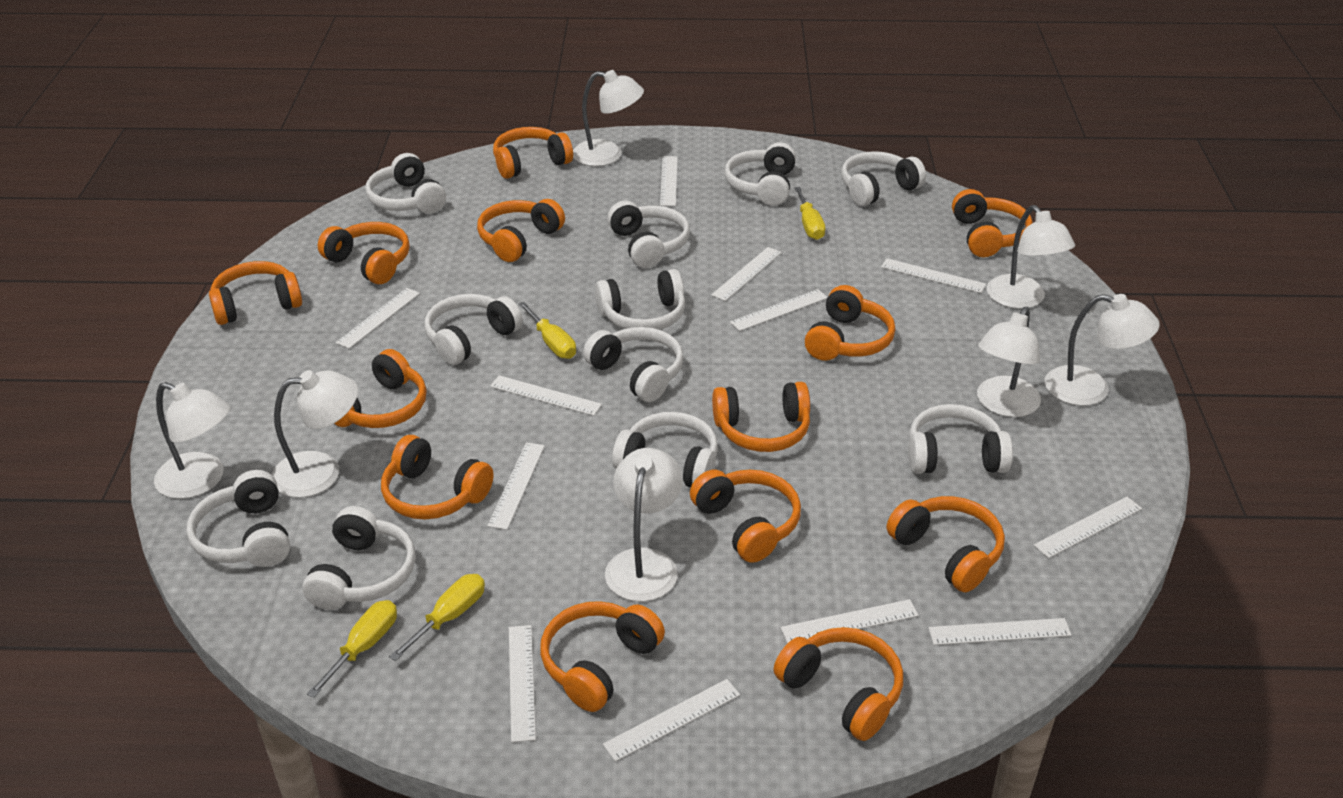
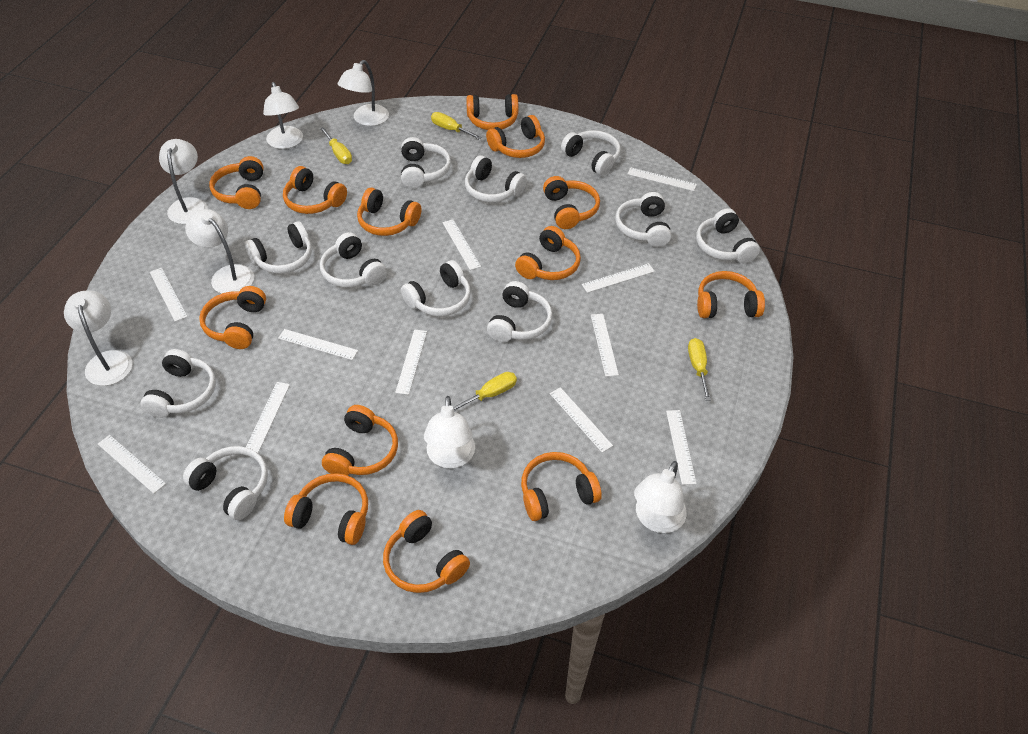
white ruler: 12 -> 11

